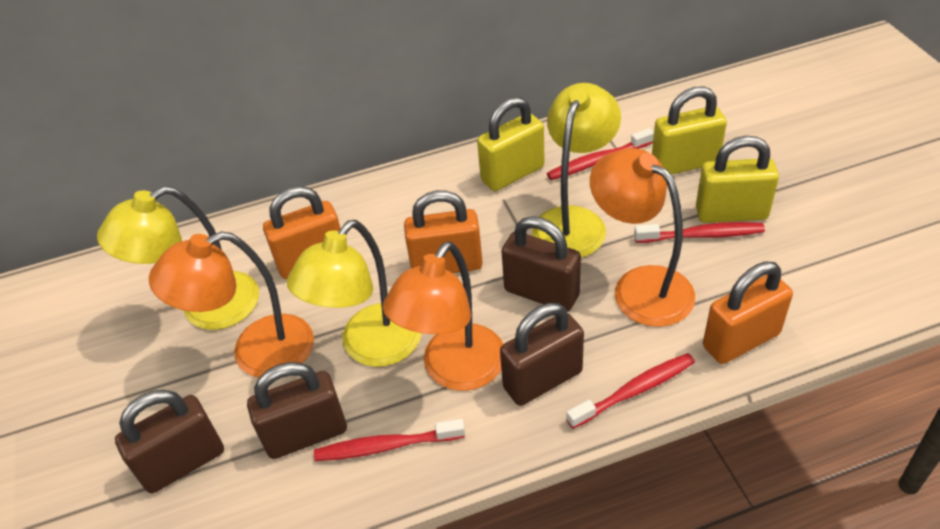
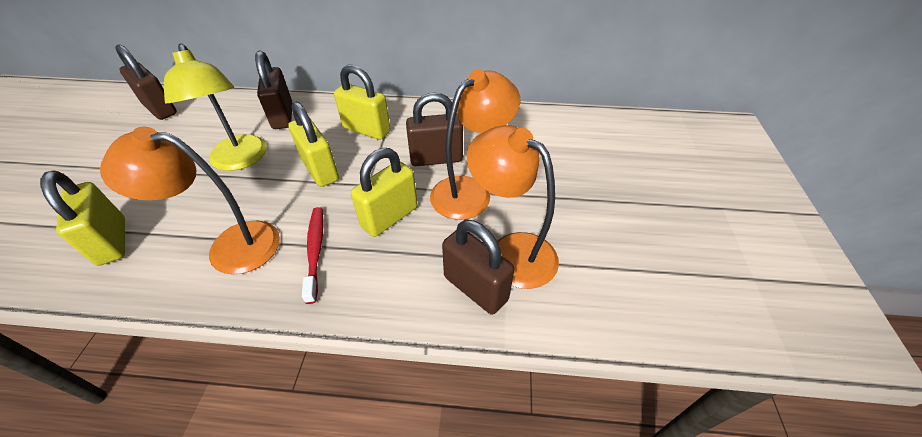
orange padlock: 3 -> 0
red toothbrush: 4 -> 1
yellow lamp: 3 -> 1
yellow padlock: 3 -> 4

